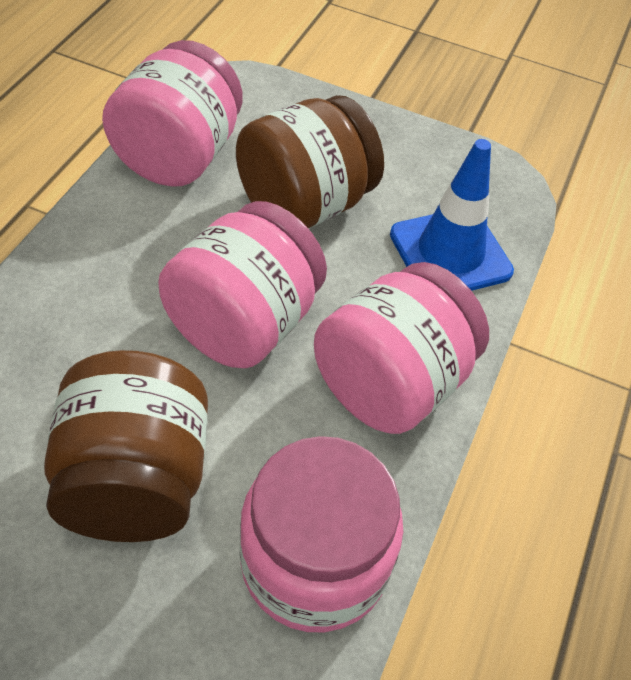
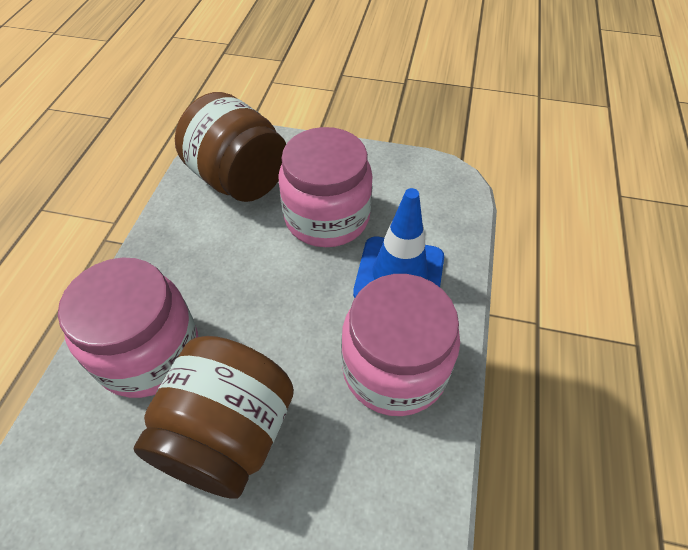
pink jar: 4 -> 3

